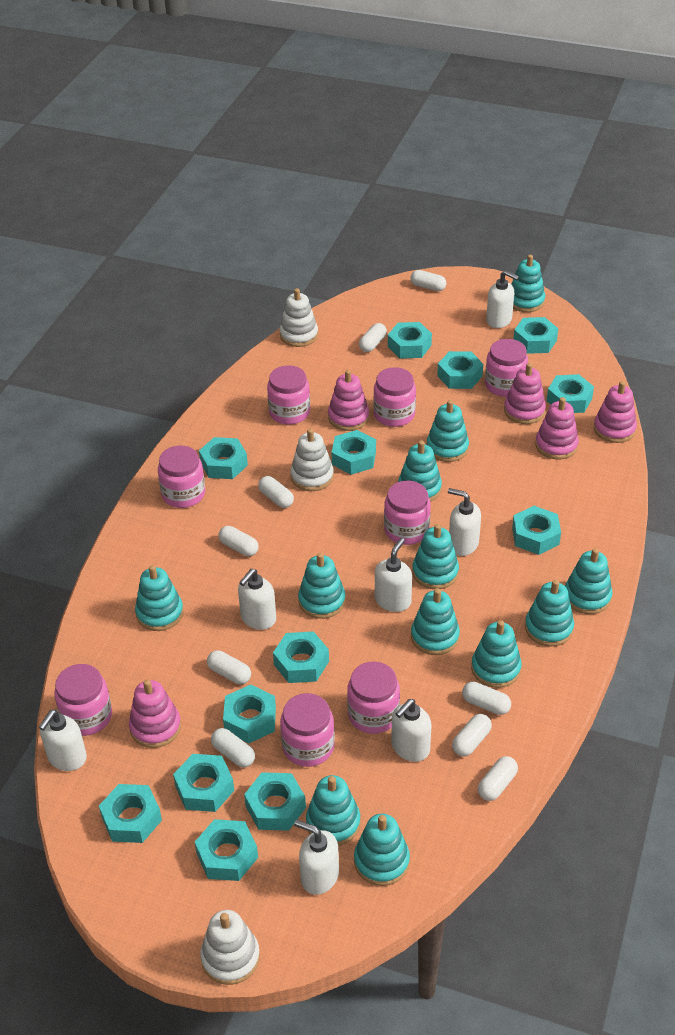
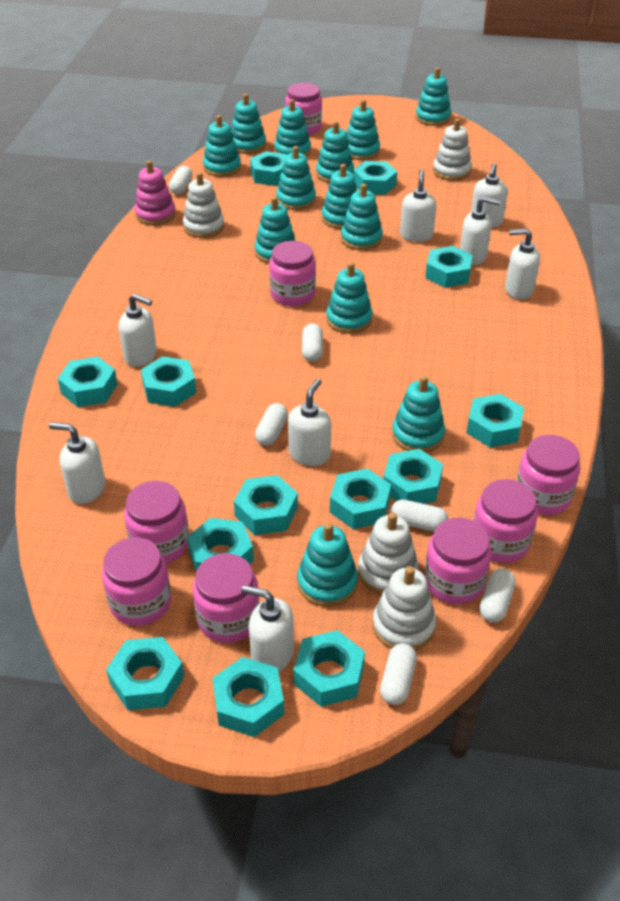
pink stacking toy: 5 -> 1
turquoise stacking toy: 12 -> 13
white capsule: 9 -> 6
white soap dispenser: 7 -> 8
white stacking toy: 3 -> 4

